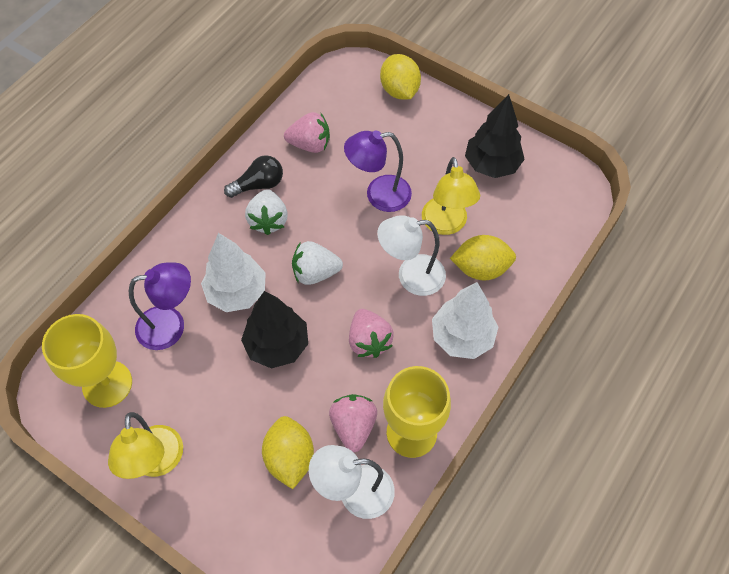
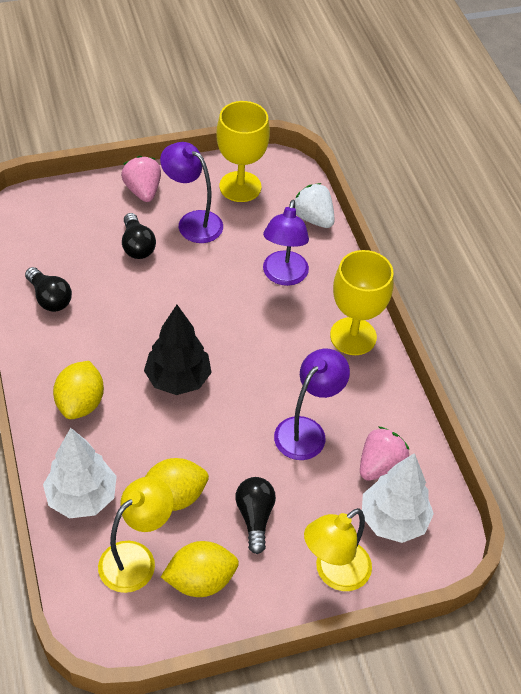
black light bulb: 1 -> 3
black tree: 2 -> 1
pink strawberry: 3 -> 2
purple lamp: 2 -> 3
white lamp: 2 -> 0
white strawberry: 2 -> 1

